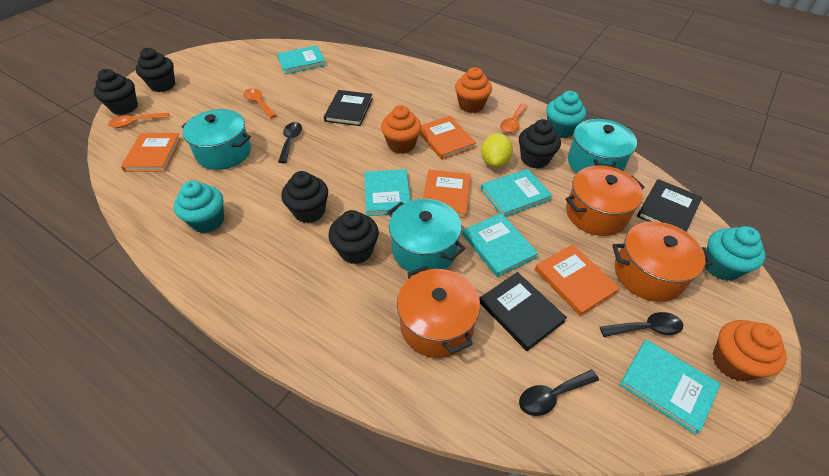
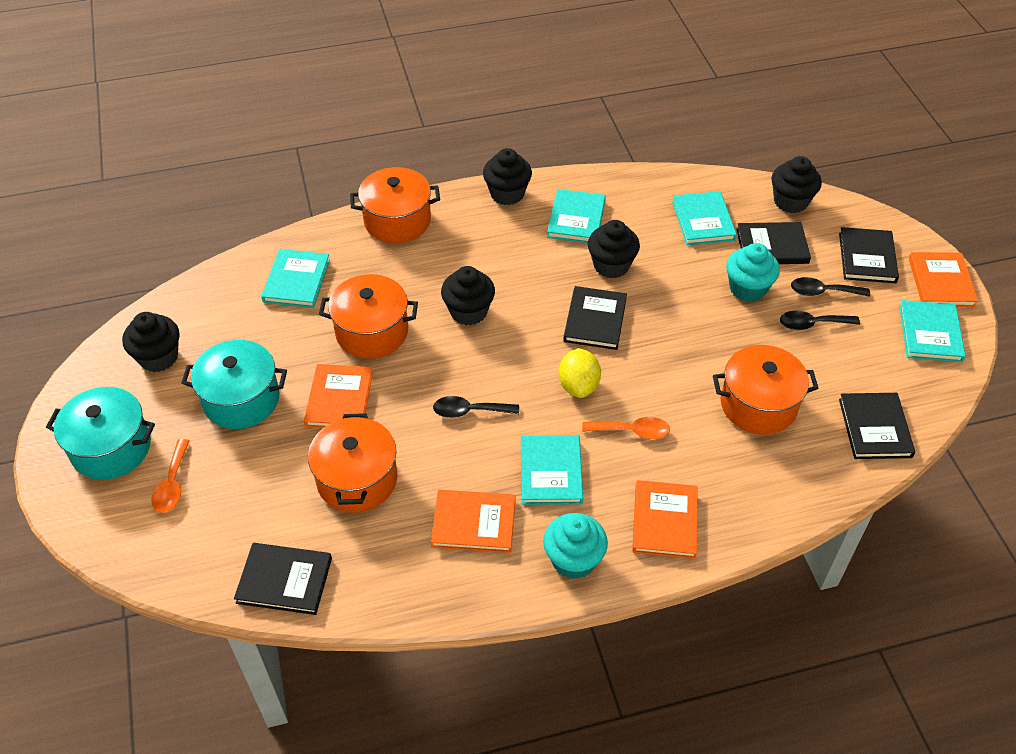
black book: 3 -> 5
orange cupcake: 3 -> 0
orange pot: 3 -> 4
orange spoon: 3 -> 2
turquoise cupcake: 3 -> 2
turquoise pot: 3 -> 2

